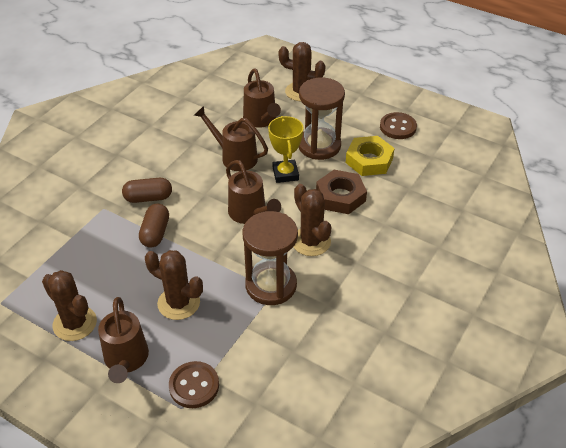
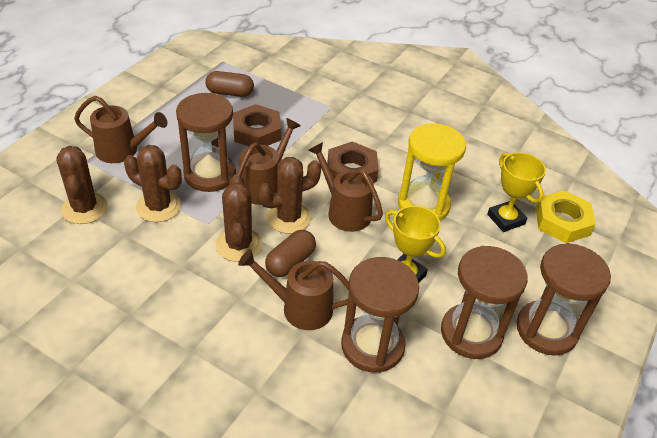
brown button: 2 -> 0
brown hourglass: 2 -> 4
brown nut: 1 -> 2
yellow hourglass: 0 -> 1
yellow trophy: 1 -> 2

